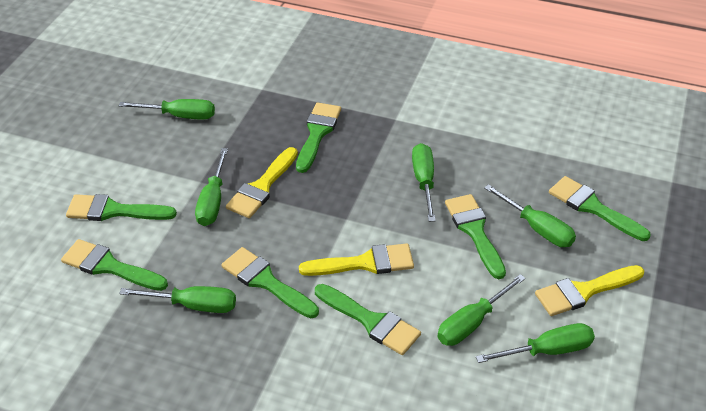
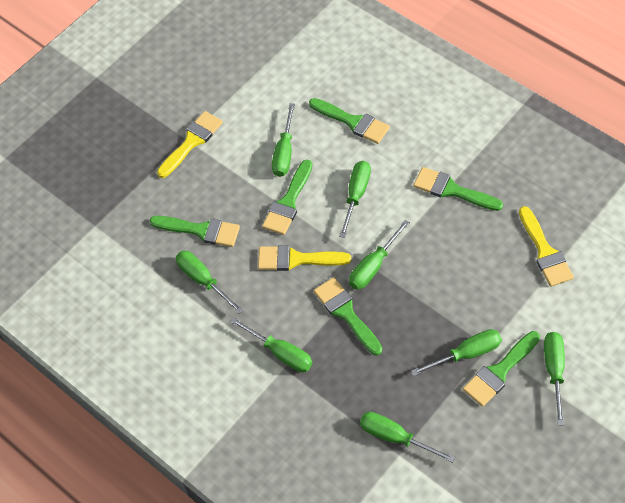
green brush: 7 -> 6
green screwdriver: 7 -> 8

